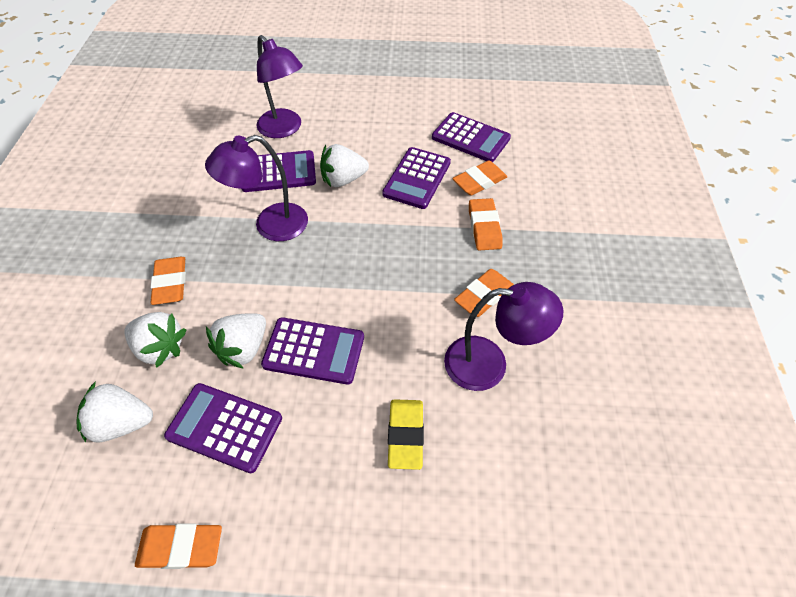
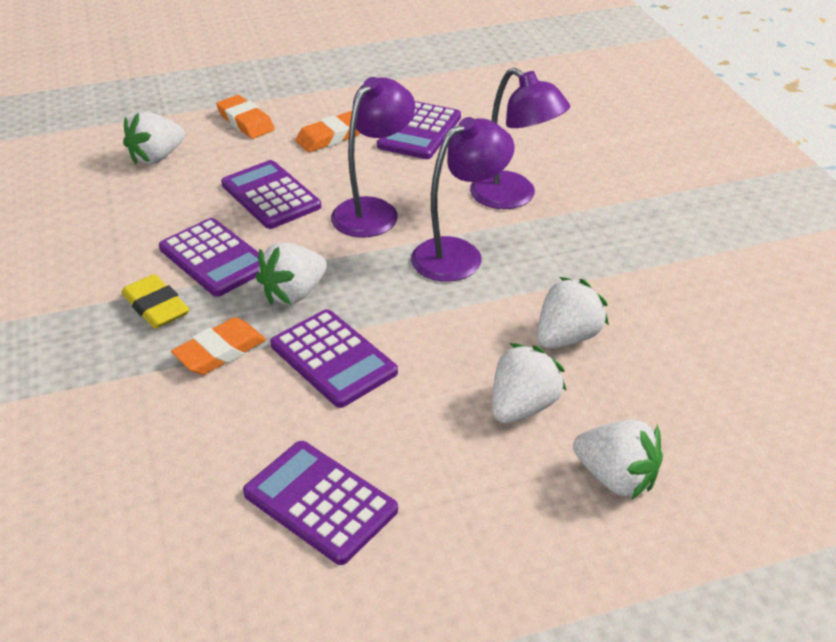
orange eraser: 5 -> 3
white strawberry: 4 -> 5

